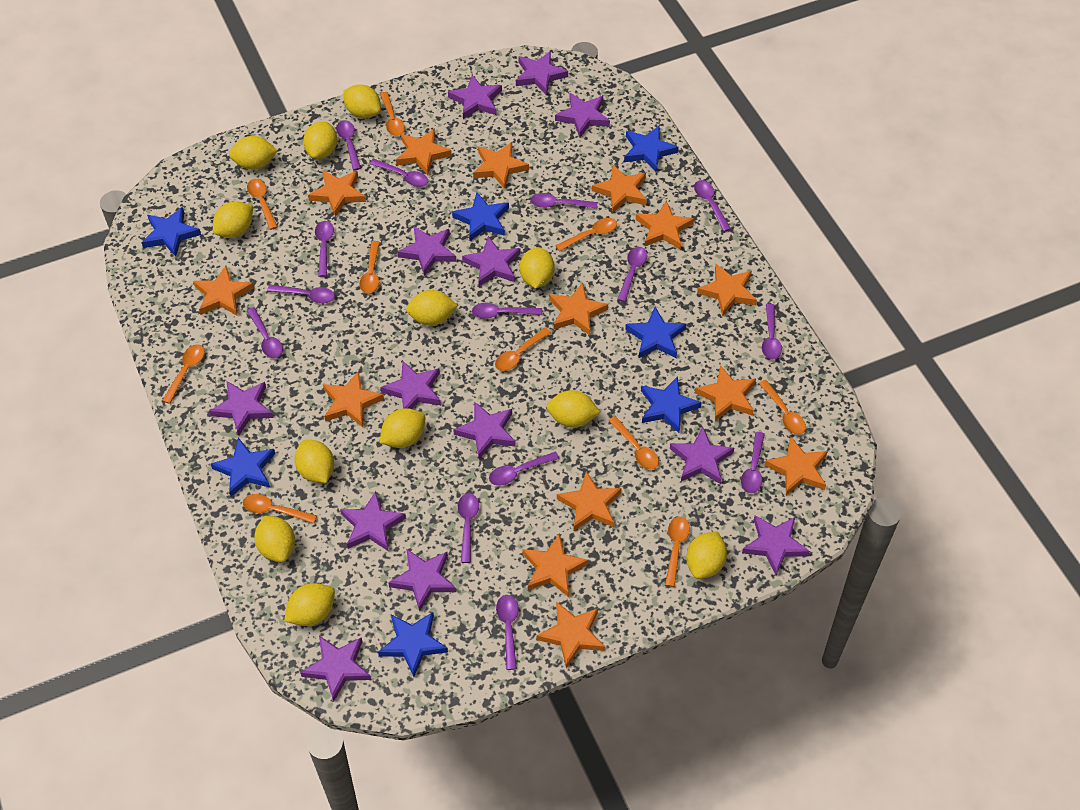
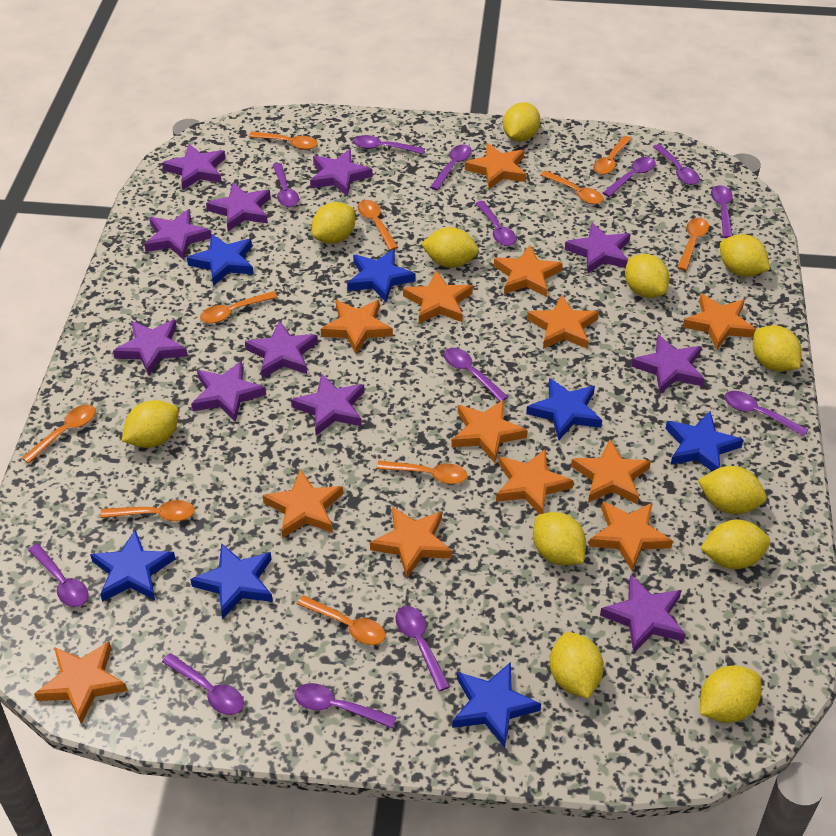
orange star: 14 -> 13
purple spoon: 14 -> 13
purple star: 13 -> 11

